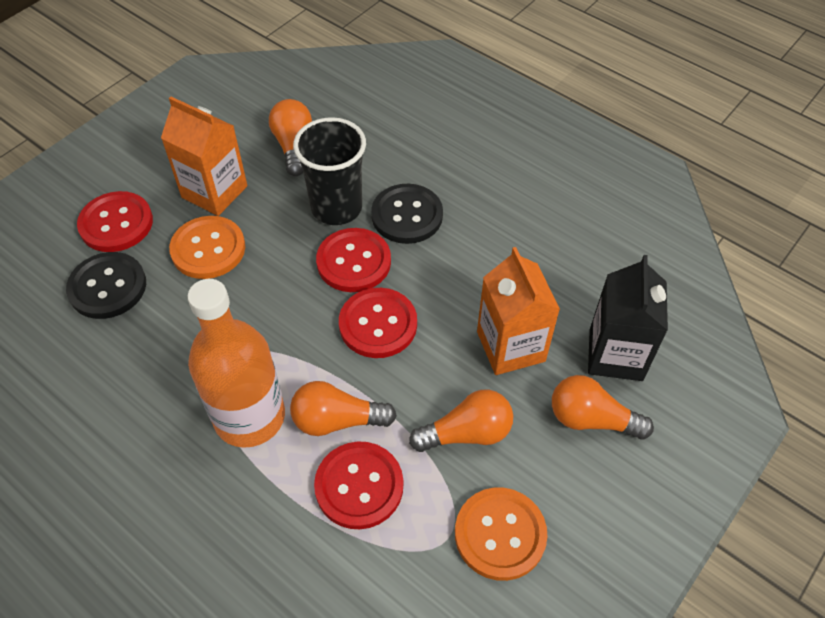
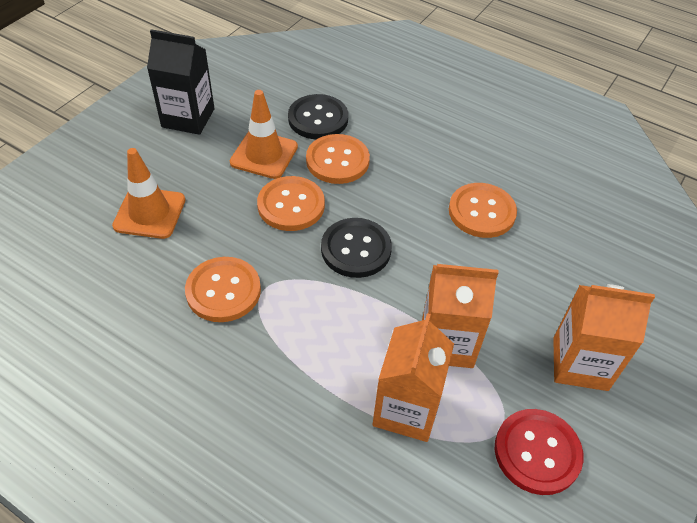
black cup: 1 -> 0
orange bottle: 1 -> 0
orange button: 2 -> 4
orange carton: 2 -> 3
orange light bulb: 4 -> 0
orange traffic cone: 0 -> 2
red button: 4 -> 1

